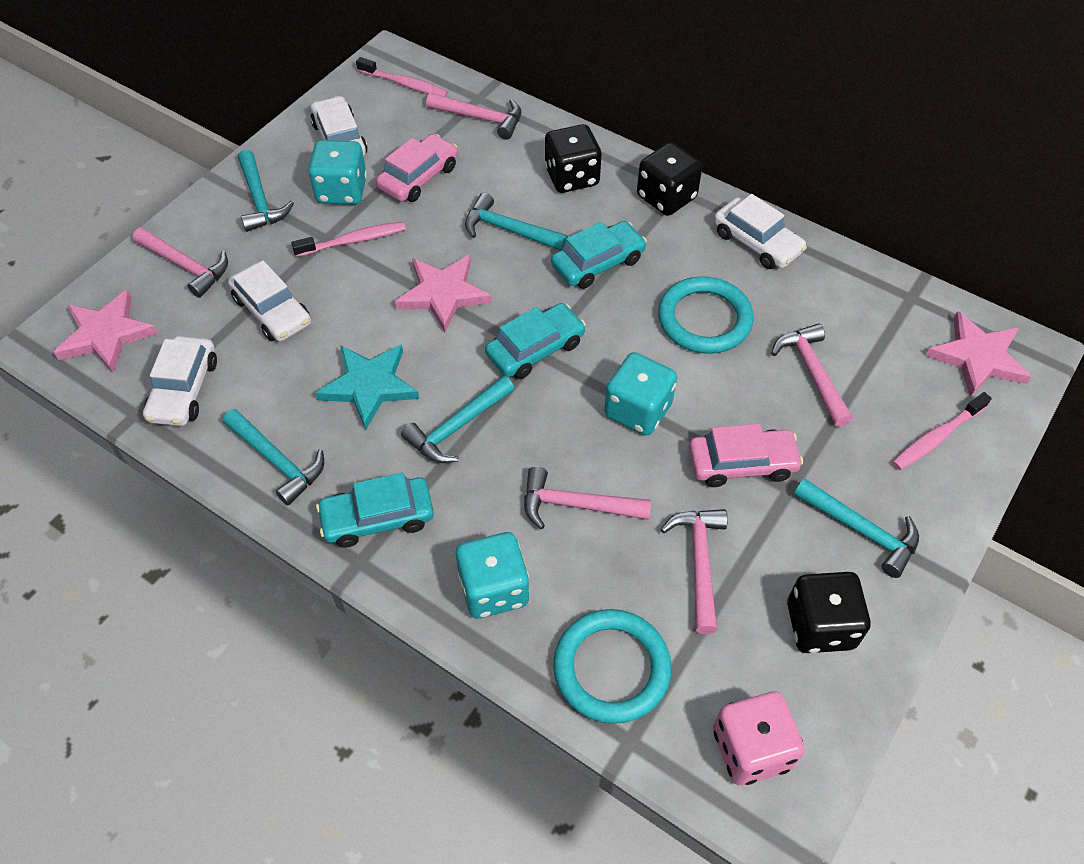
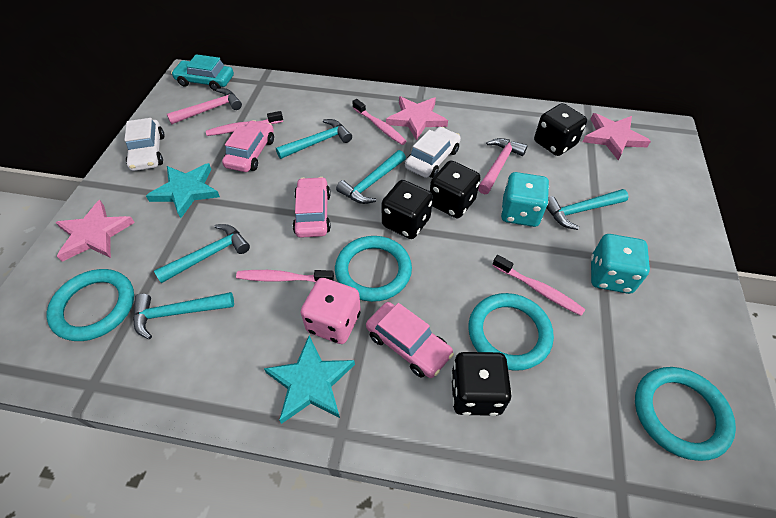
black dice: 3 -> 4
pink car: 2 -> 3
pink hammer: 5 -> 2
pink toothbrush: 3 -> 4
turquoise car: 3 -> 1
turquoise dice: 3 -> 2
turquoise ring: 2 -> 4
turquoise star: 1 -> 2
white car: 4 -> 2

